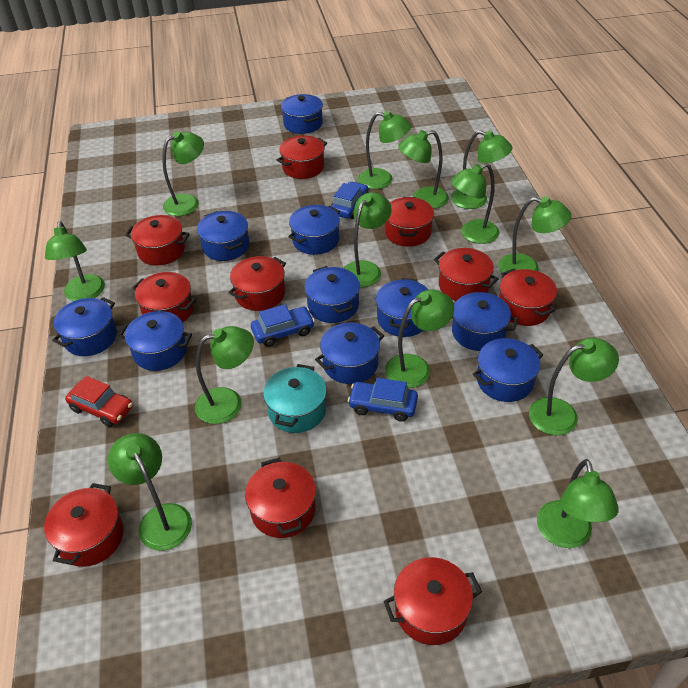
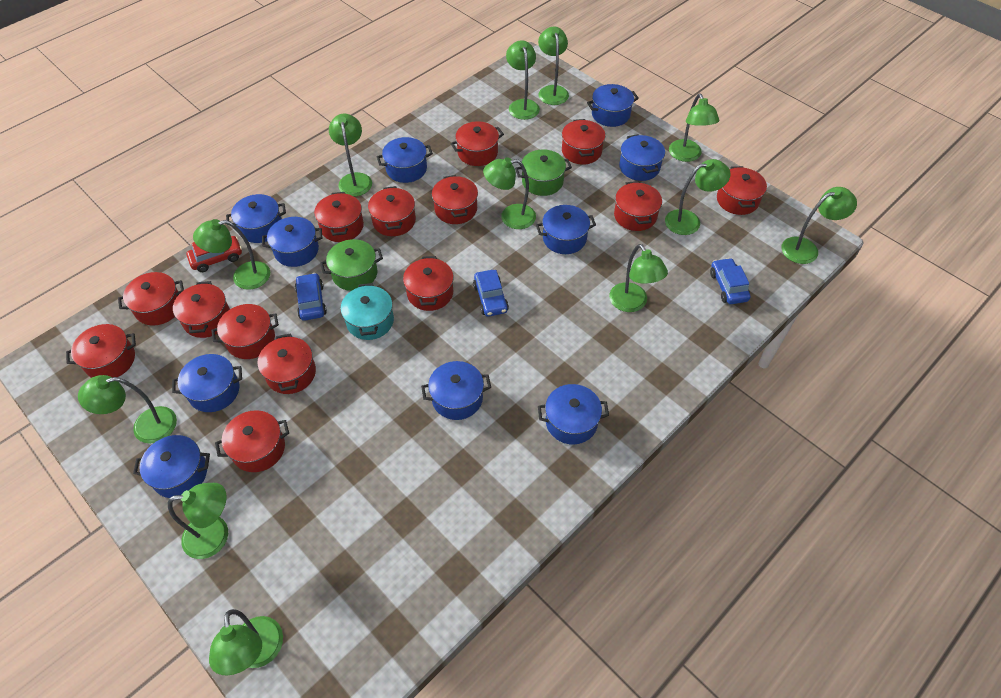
green lamp: 13 -> 12
green pot: 0 -> 2
red pot: 10 -> 14

